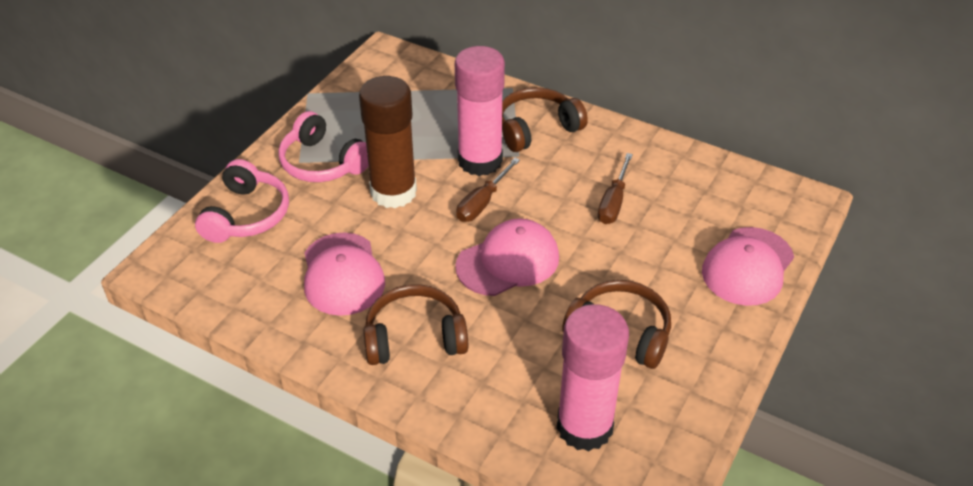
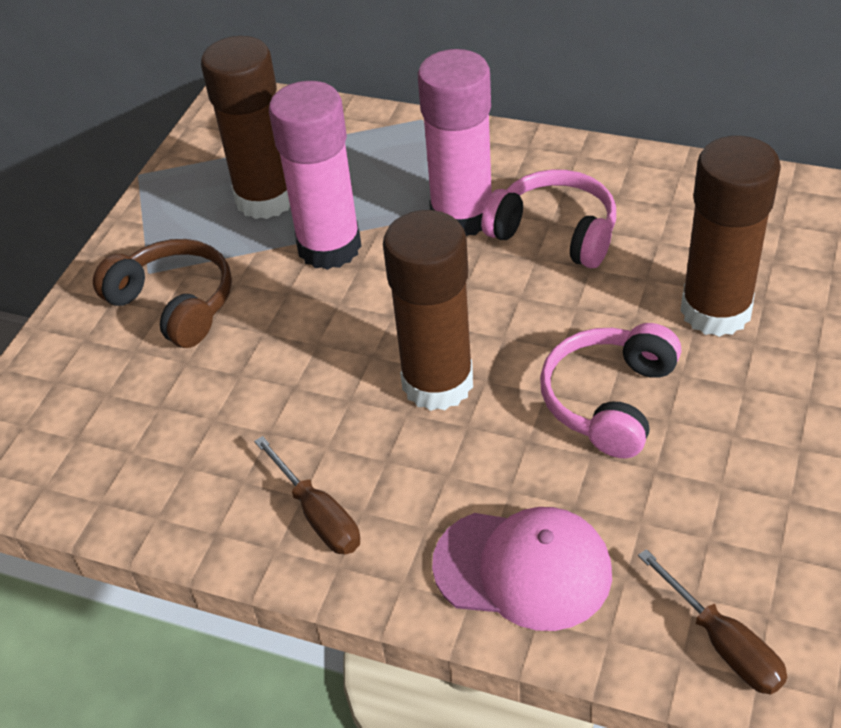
brown glue stick: 1 -> 3
brown headphones: 3 -> 1
pink cap: 3 -> 1

